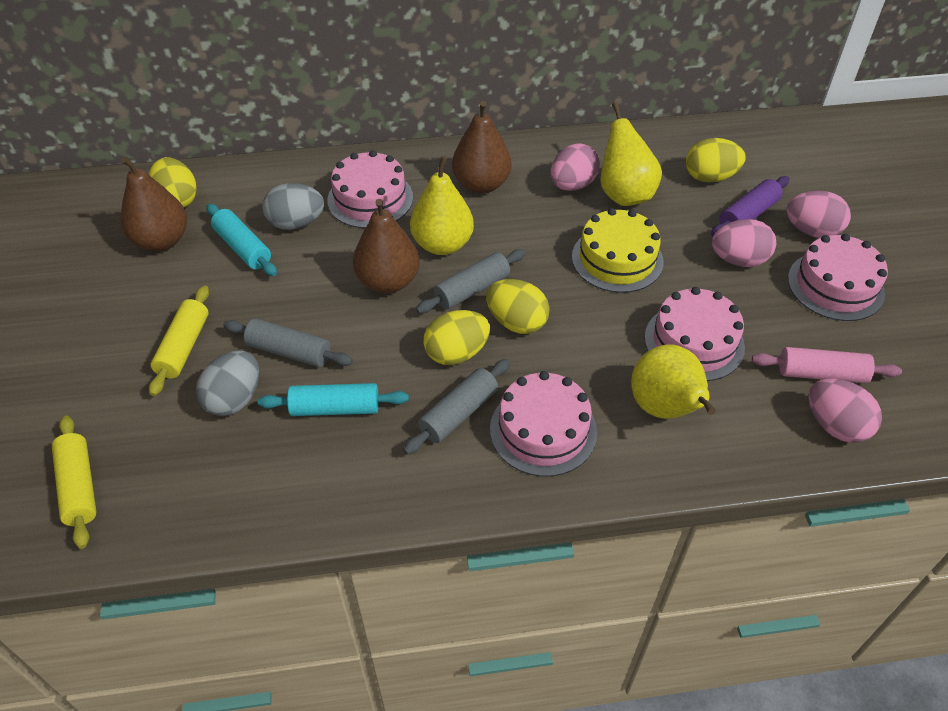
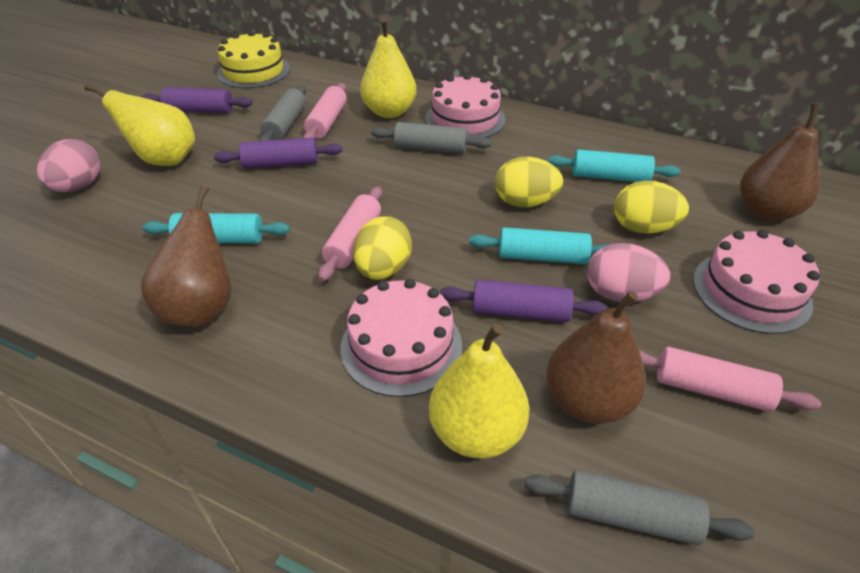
grey egg: 2 -> 0
pink cake: 4 -> 3
pink egg: 4 -> 2
pink rolling pin: 1 -> 3
purple rolling pin: 1 -> 3
turquoise rolling pin: 2 -> 3
yellow egg: 4 -> 3
yellow rolling pin: 2 -> 0

